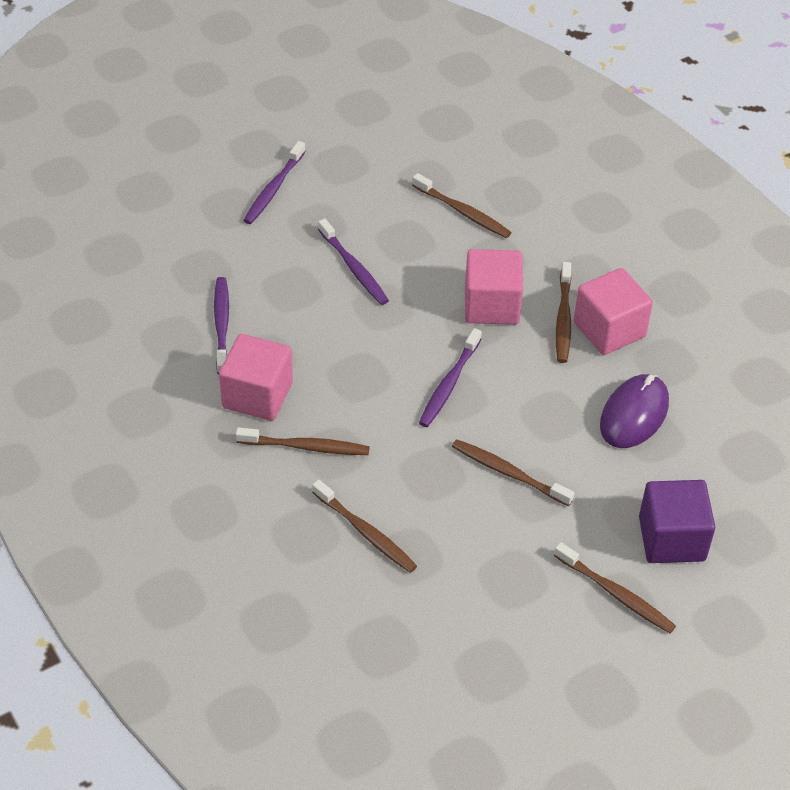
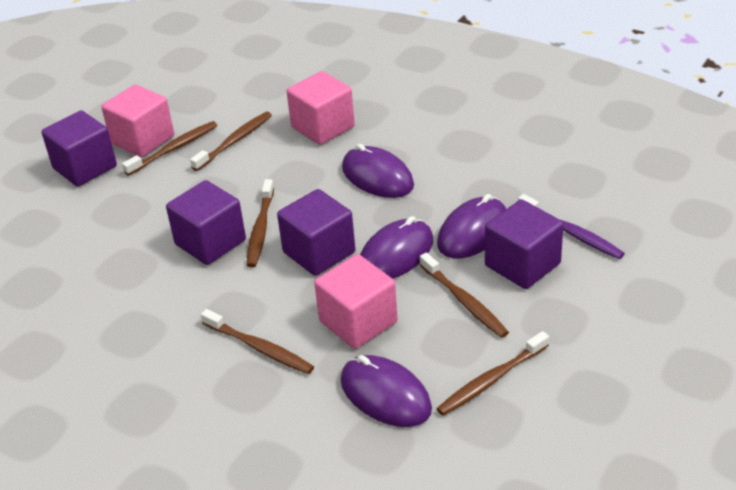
purple cube: 1 -> 4
purple mouse: 1 -> 4
purple toothbrush: 4 -> 1

